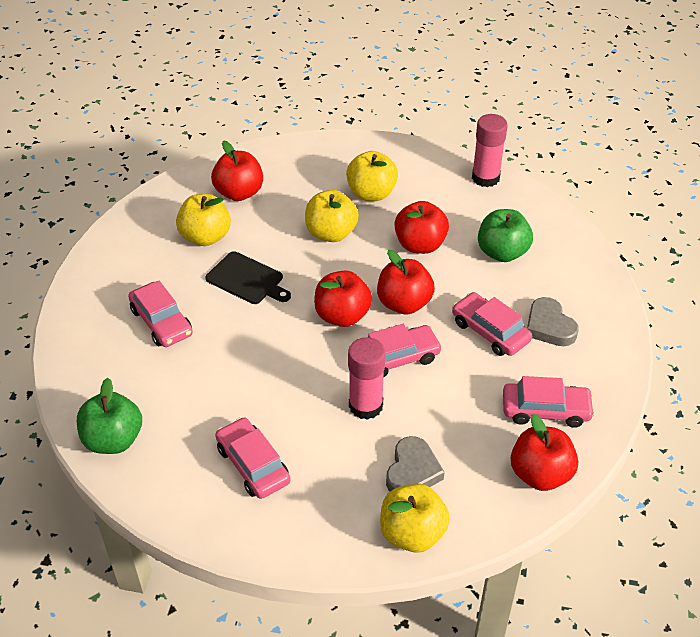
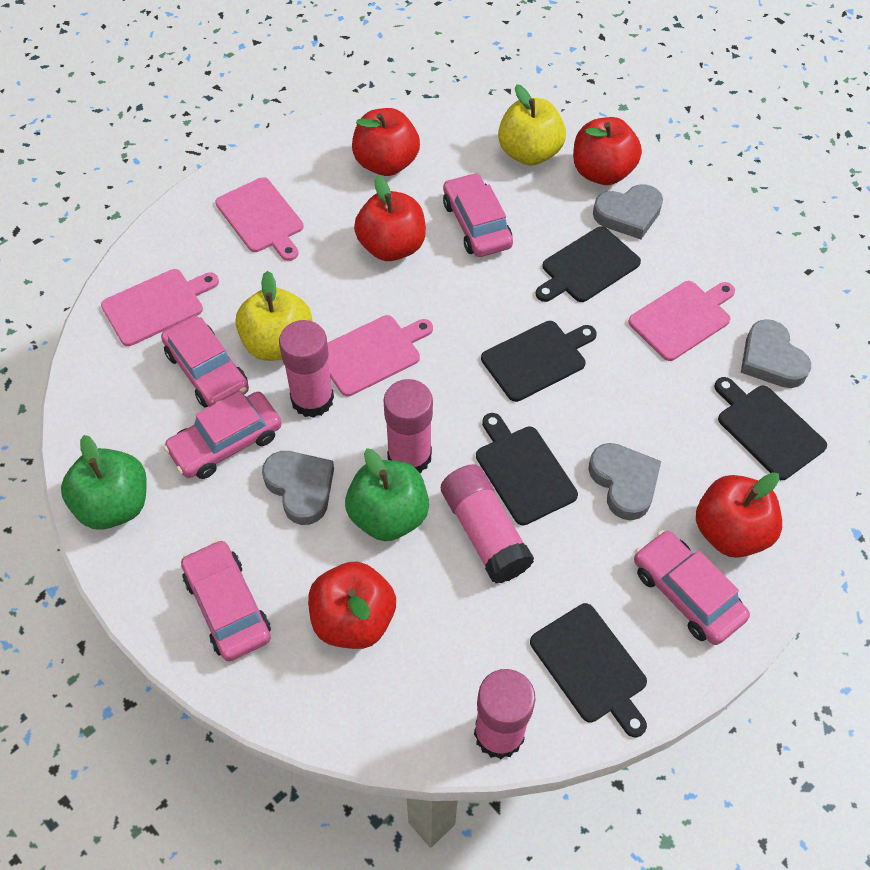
black cutting board: 1 -> 5
grey heart: 2 -> 4
pink cutting board: 0 -> 4
pink glue stick: 2 -> 4
yellow apple: 4 -> 2

